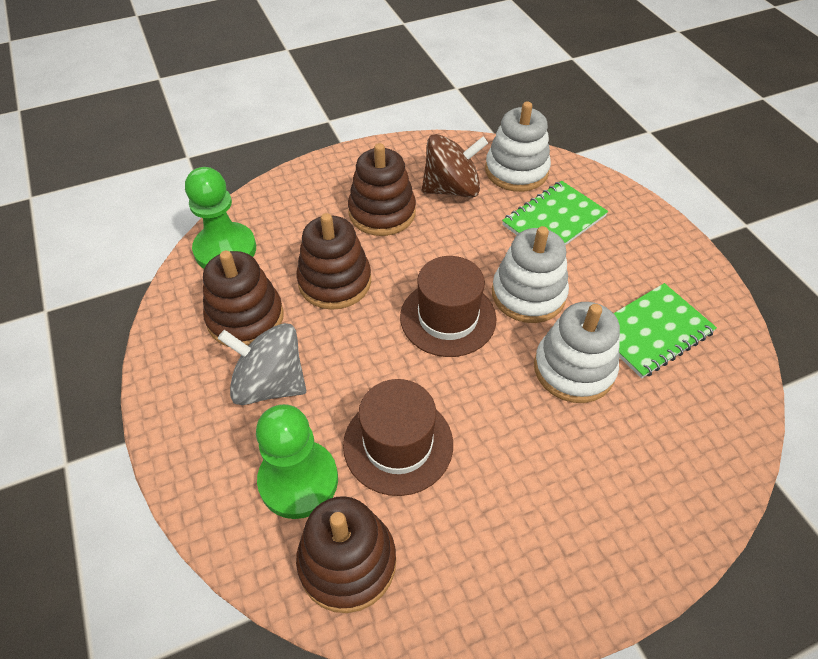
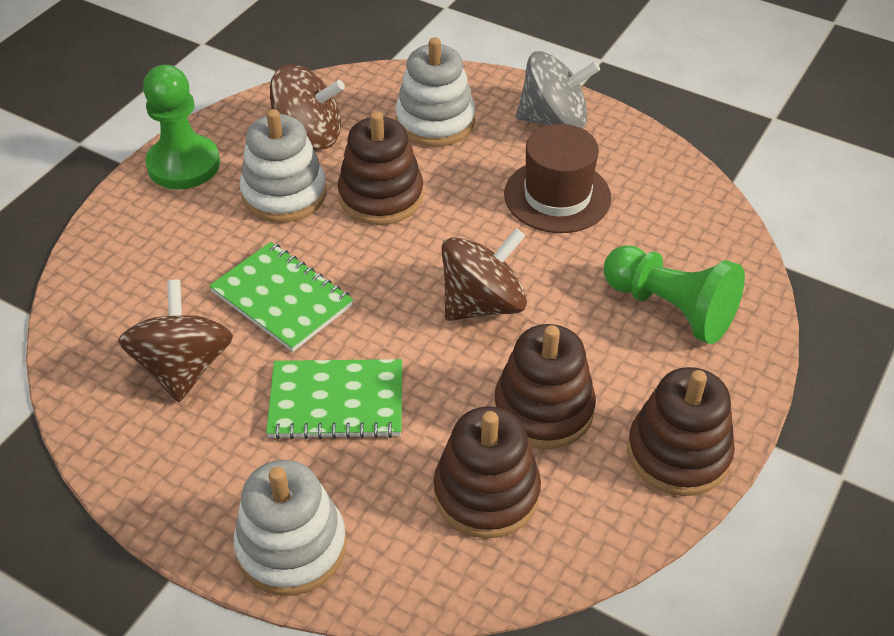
brown hat: 2 -> 1
brown spinning top: 1 -> 3

